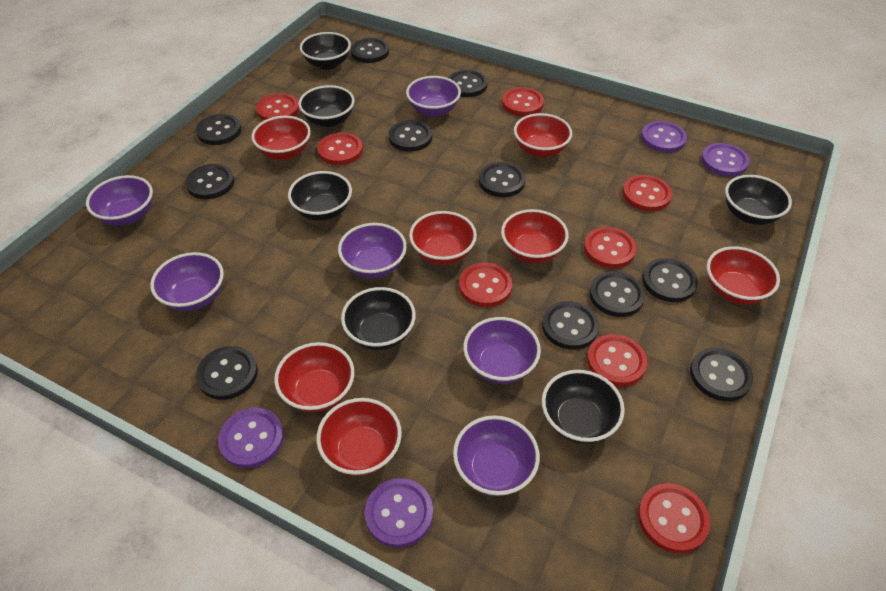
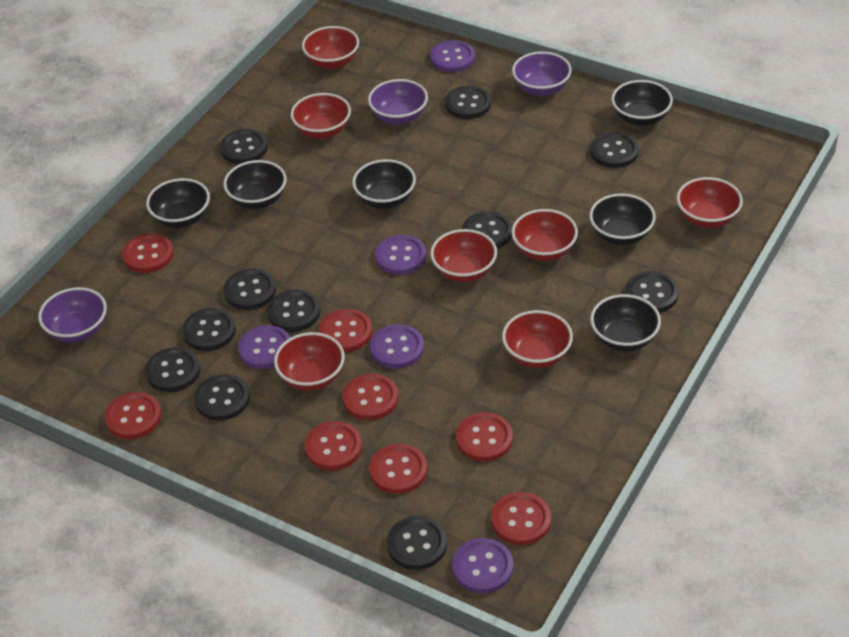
purple bowl: 6 -> 3
purple button: 4 -> 5

